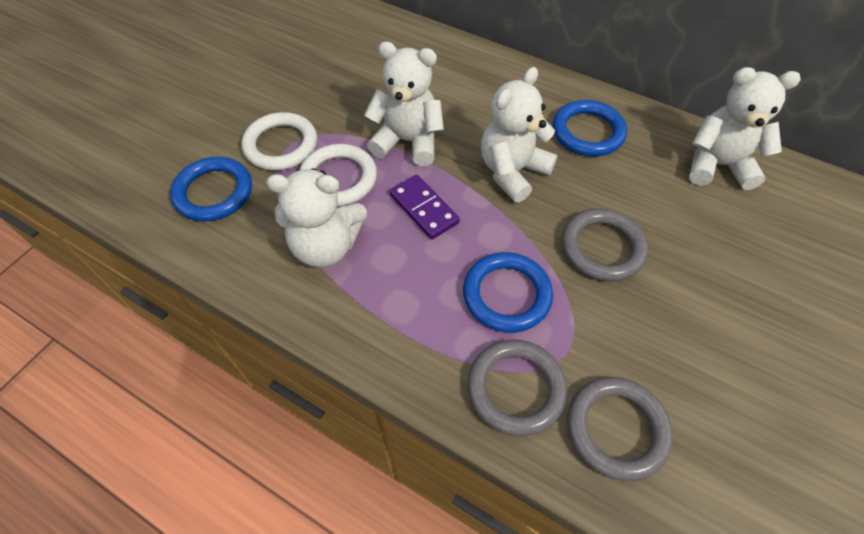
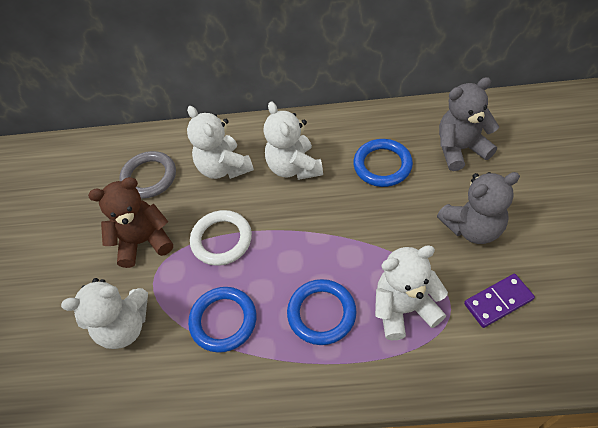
brown teddy bear: 0 -> 1
grey ring: 3 -> 1
grey teddy bear: 0 -> 2
white ring: 2 -> 1

